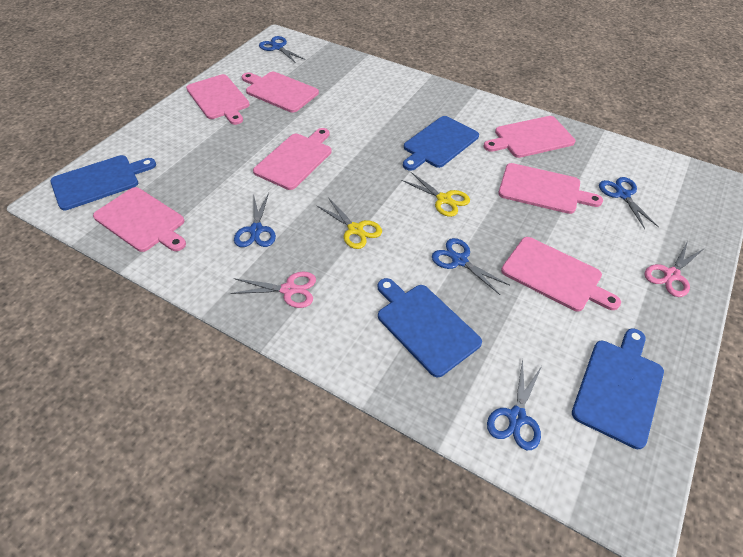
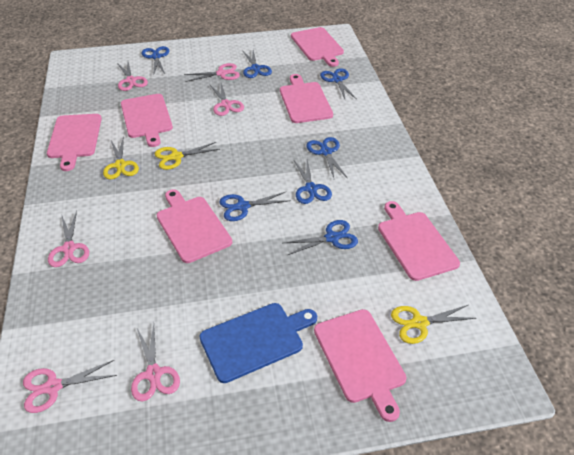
blue cutting board: 4 -> 1
blue scissors: 5 -> 7
pink scissors: 2 -> 6
yellow scissors: 2 -> 3

